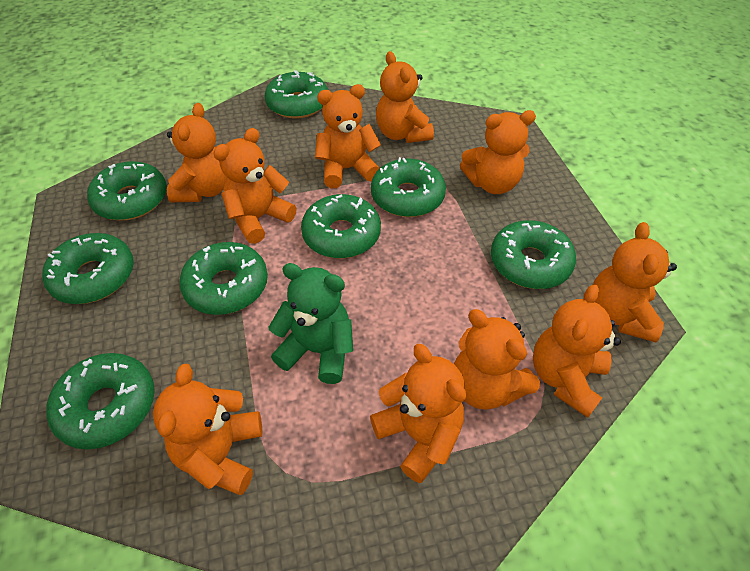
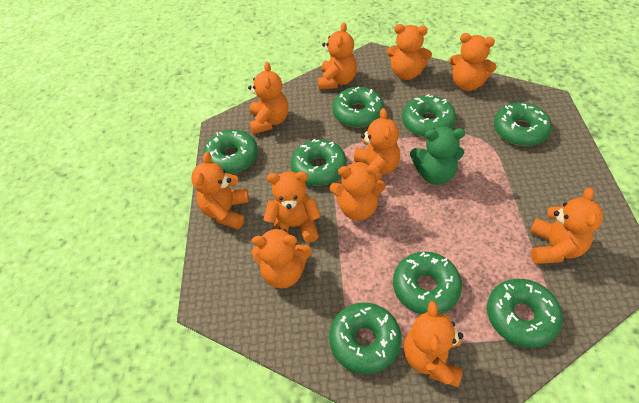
orange teddy bear: 10 -> 11

